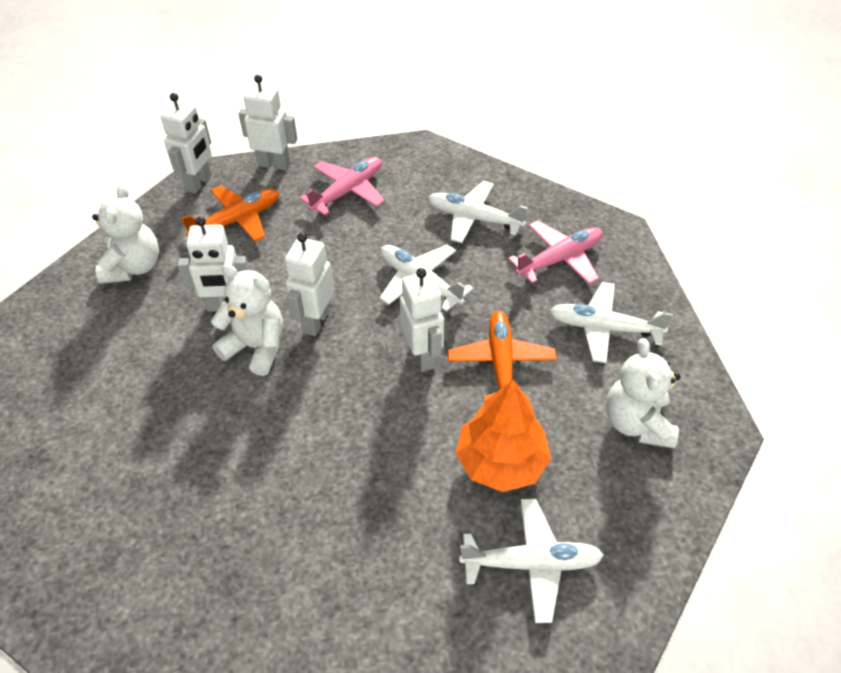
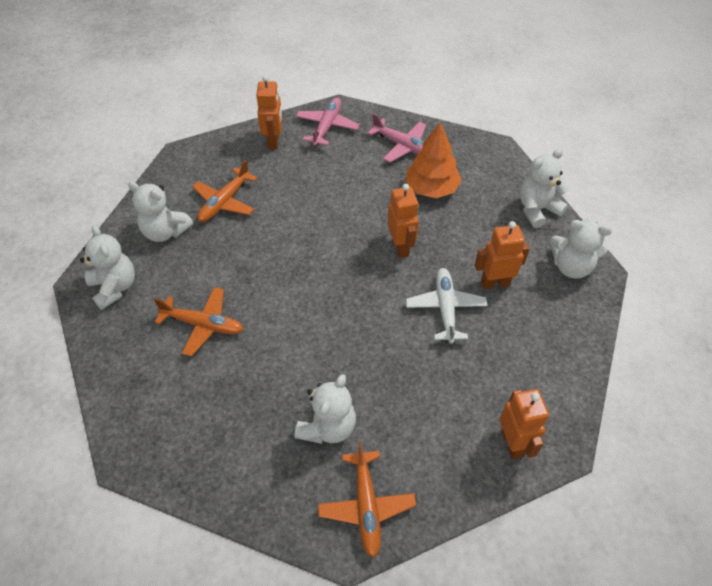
orange plane: 2 -> 3
orange robot: 0 -> 4
white plane: 4 -> 1
white robot: 5 -> 0
white teddy bear: 3 -> 5

